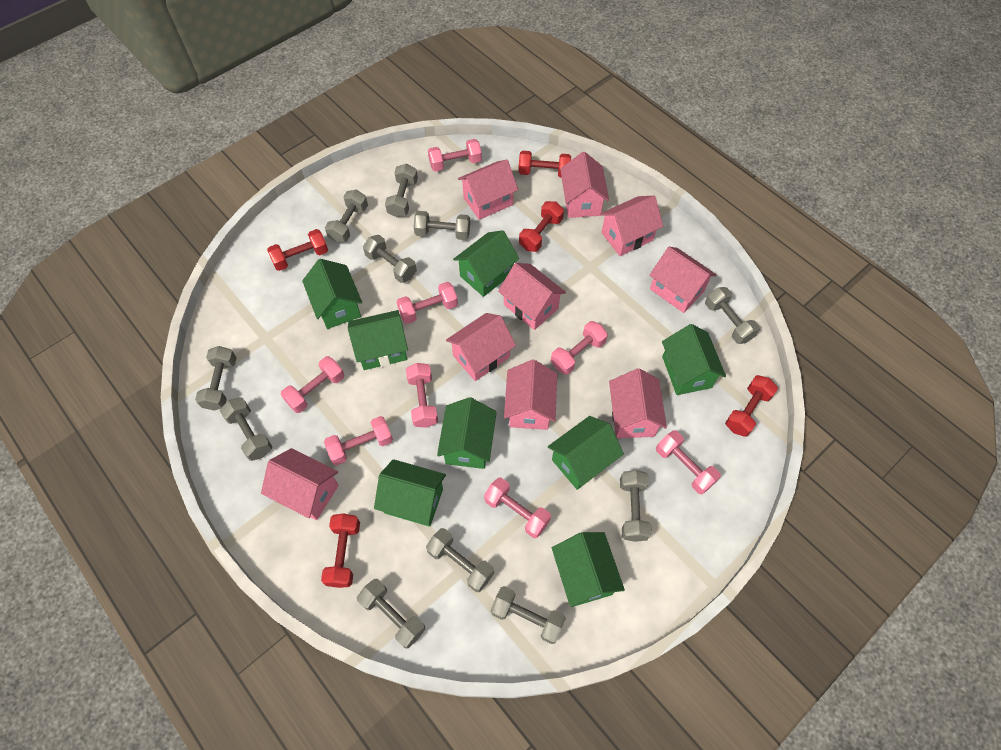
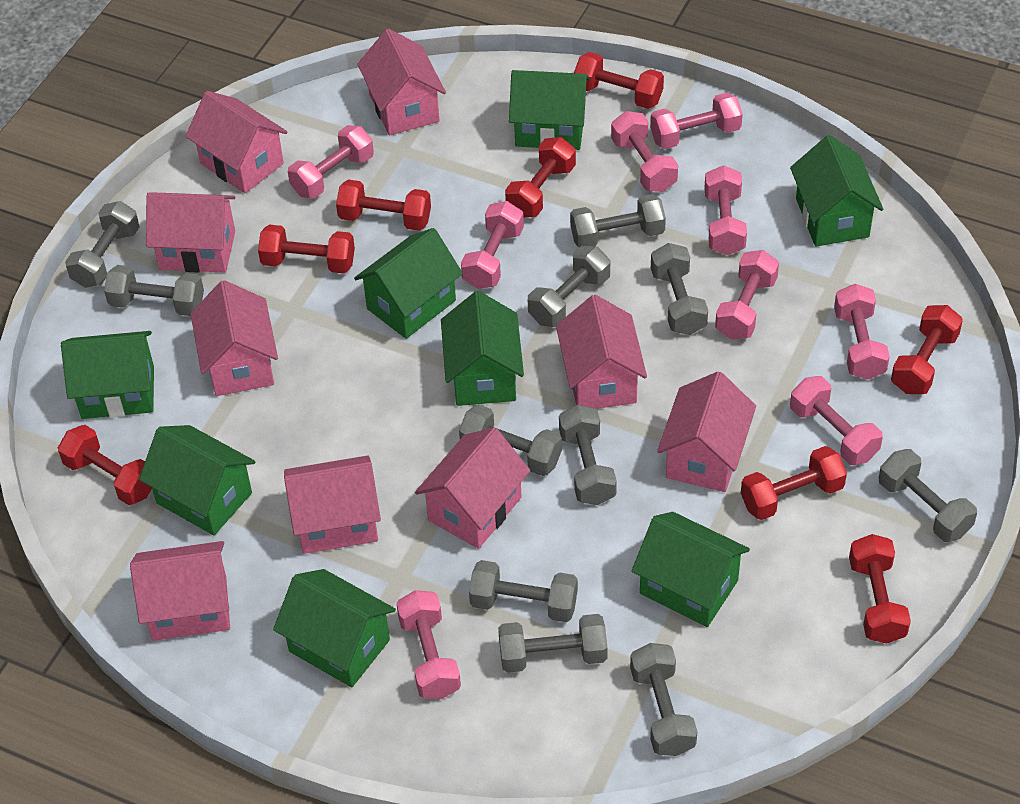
pink dumbbell: 8 -> 9
red dumbbell: 5 -> 8

